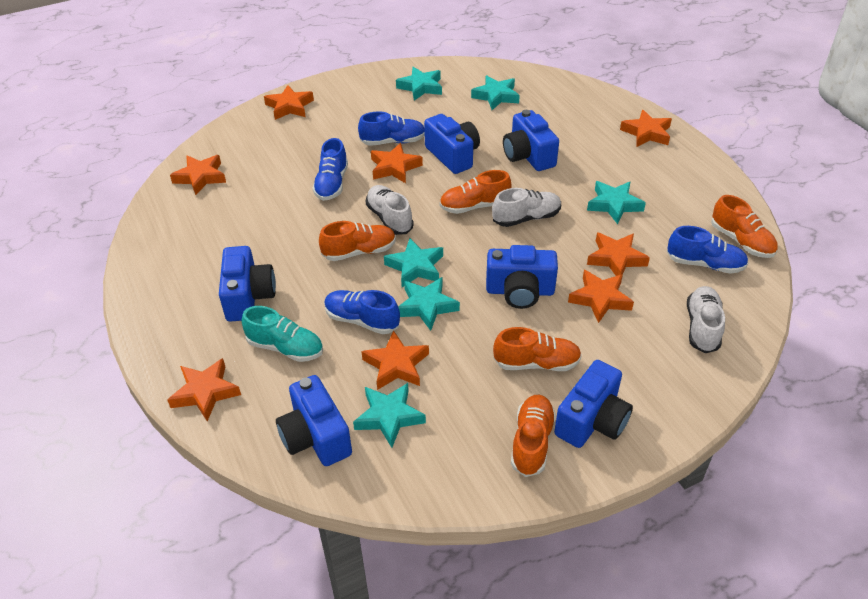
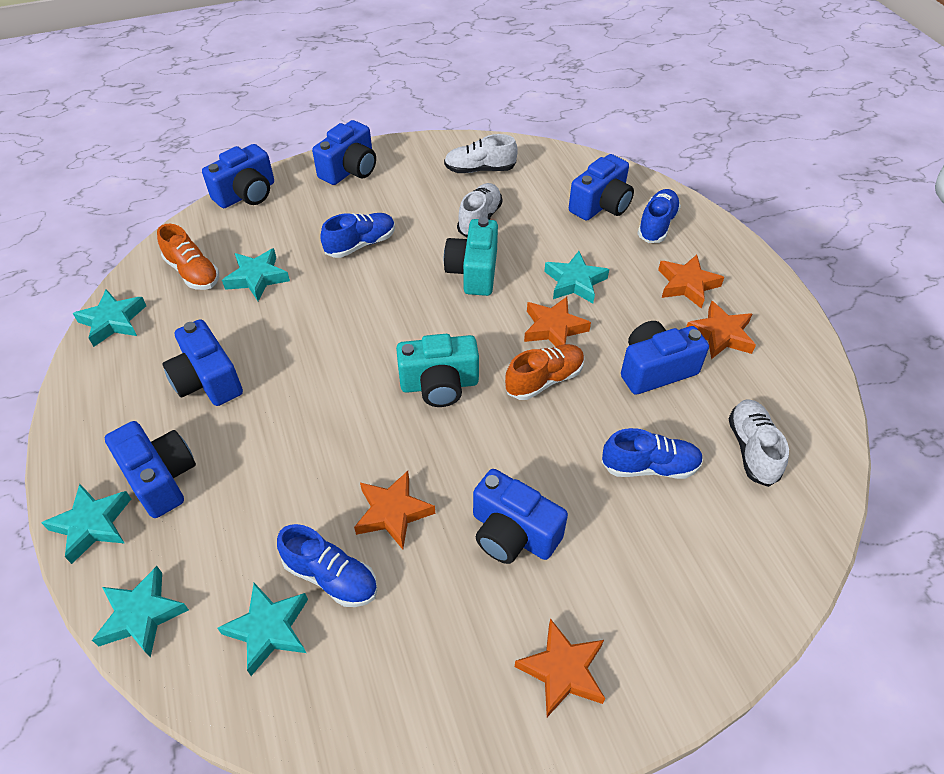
blue camera: 6 -> 7
orange shoe: 5 -> 2
orange star: 8 -> 5
turquoise camera: 0 -> 2
turquoise shoe: 1 -> 0

